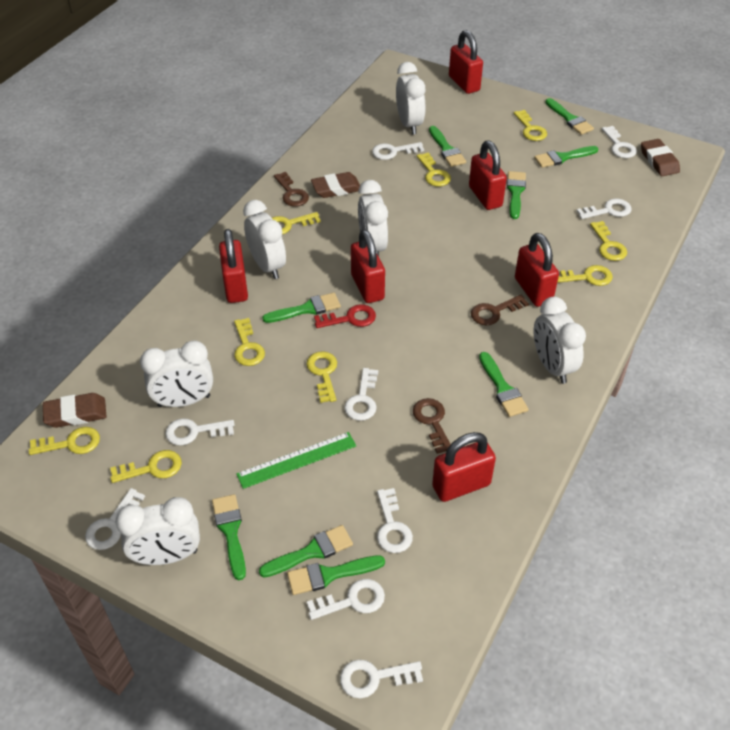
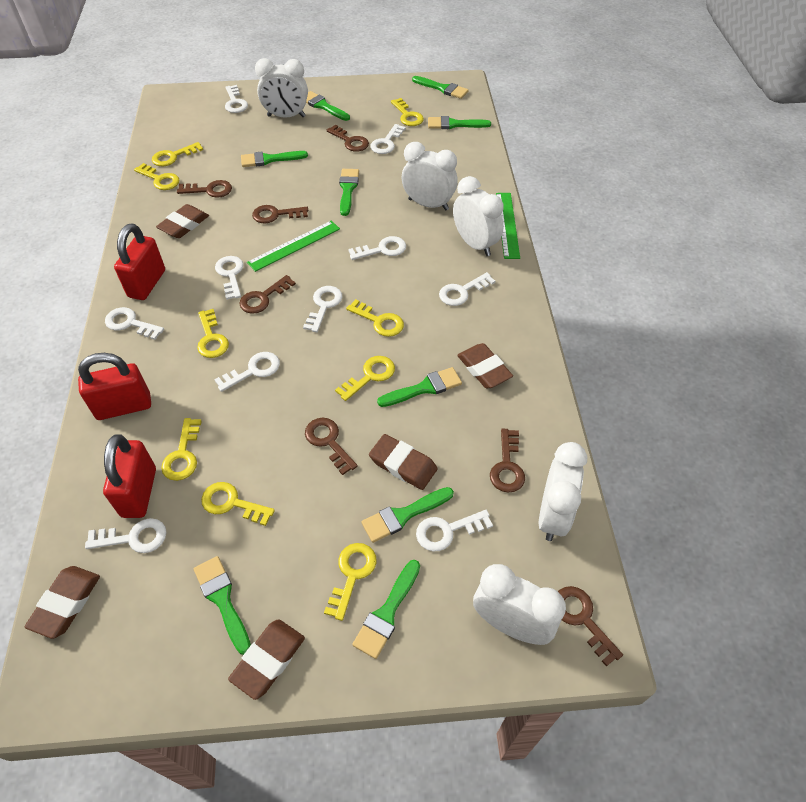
brown eraser: 3 -> 5
brown key: 3 -> 7
green ruler: 1 -> 2
red key: 1 -> 0
red padlock: 6 -> 3
white clock: 6 -> 5
white key: 9 -> 10

